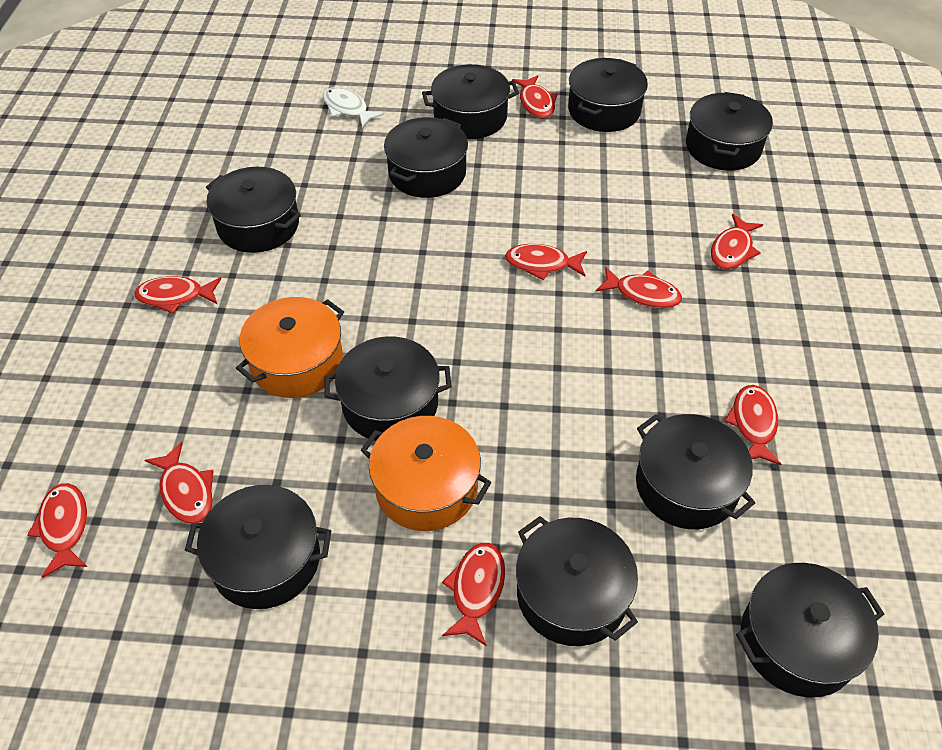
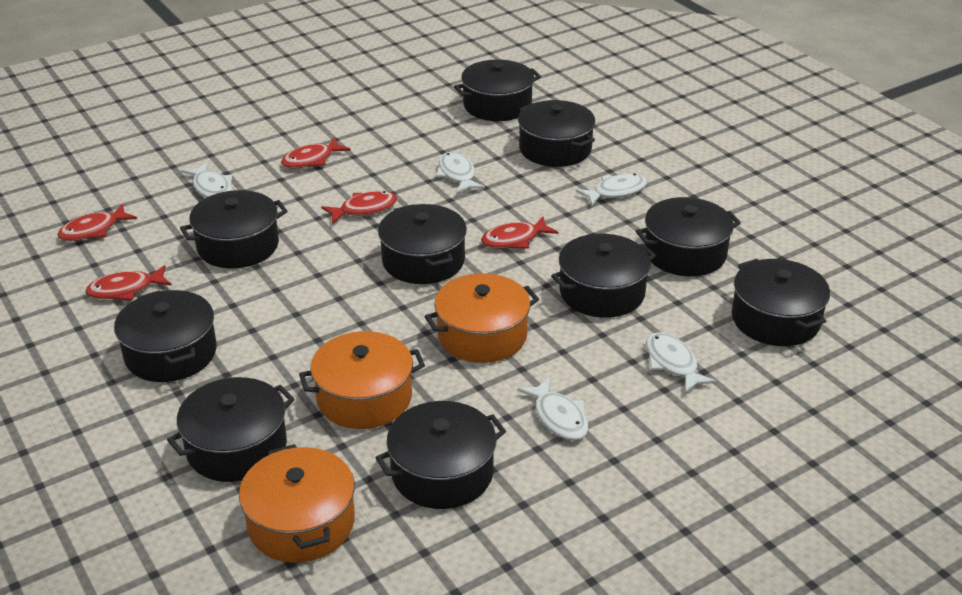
orange pot: 2 -> 3
red fish: 9 -> 5
white fish: 1 -> 5

